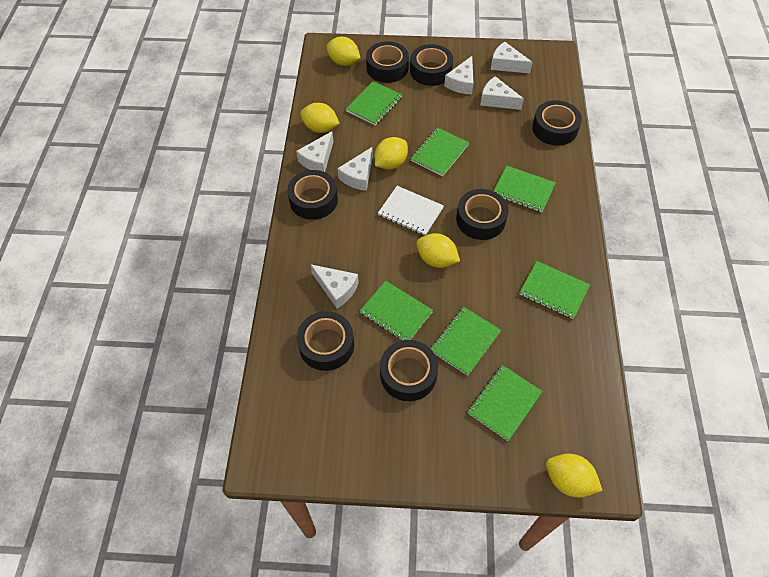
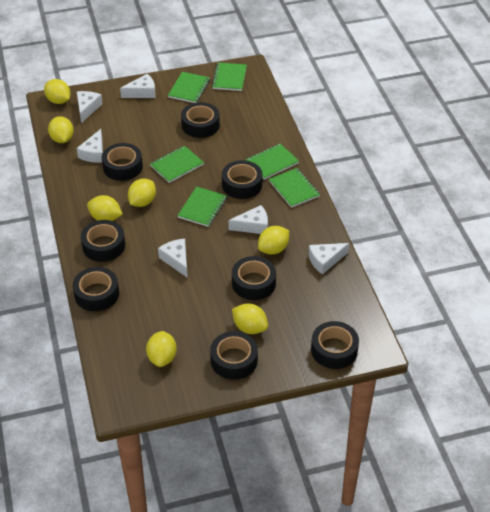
black tape: 7 -> 8
green notebook: 7 -> 6
white notebook: 1 -> 0
yellow lemon: 5 -> 7

